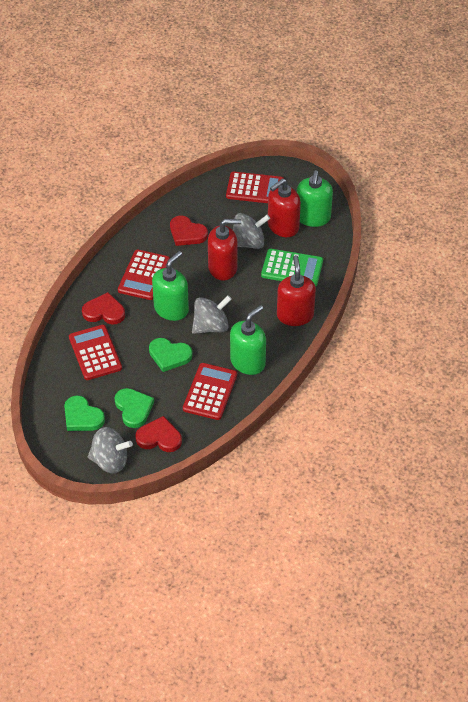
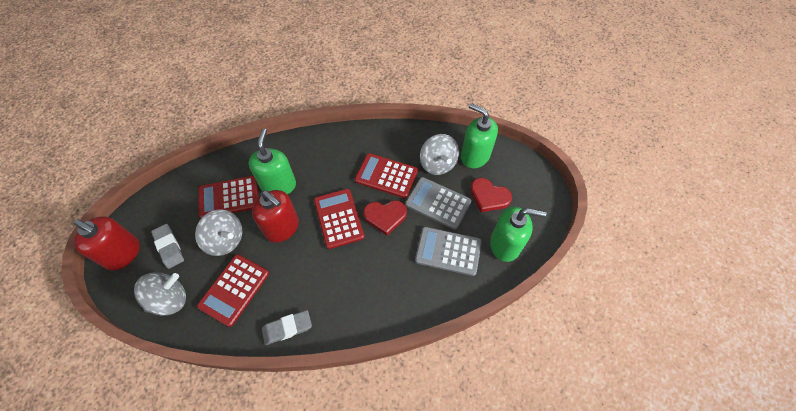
green calculator: 1 -> 0
green heart: 3 -> 0
grey calculator: 0 -> 2
grey eraser: 0 -> 2
red heart: 3 -> 2
red soap dispenser: 3 -> 2

